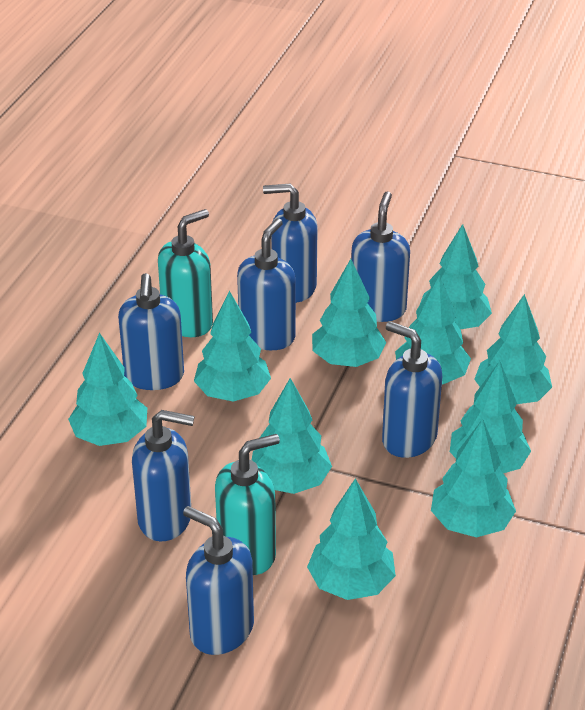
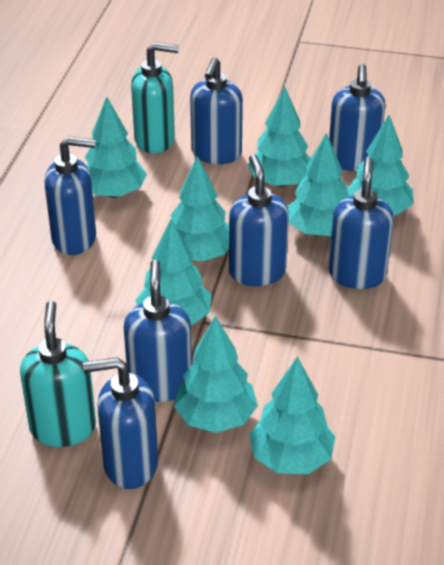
turquoise tree: 10 -> 8

